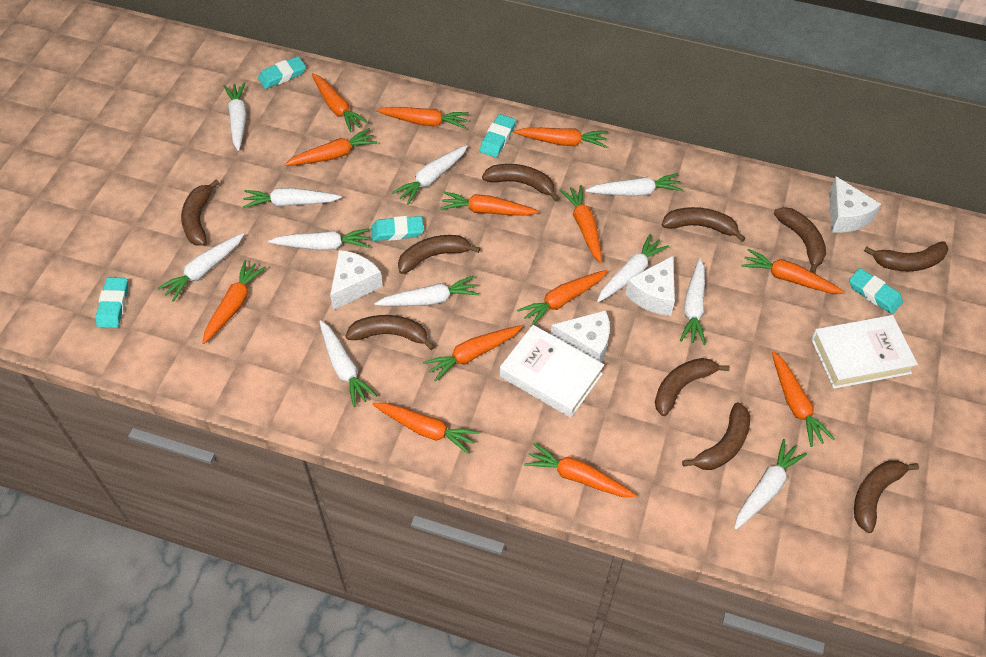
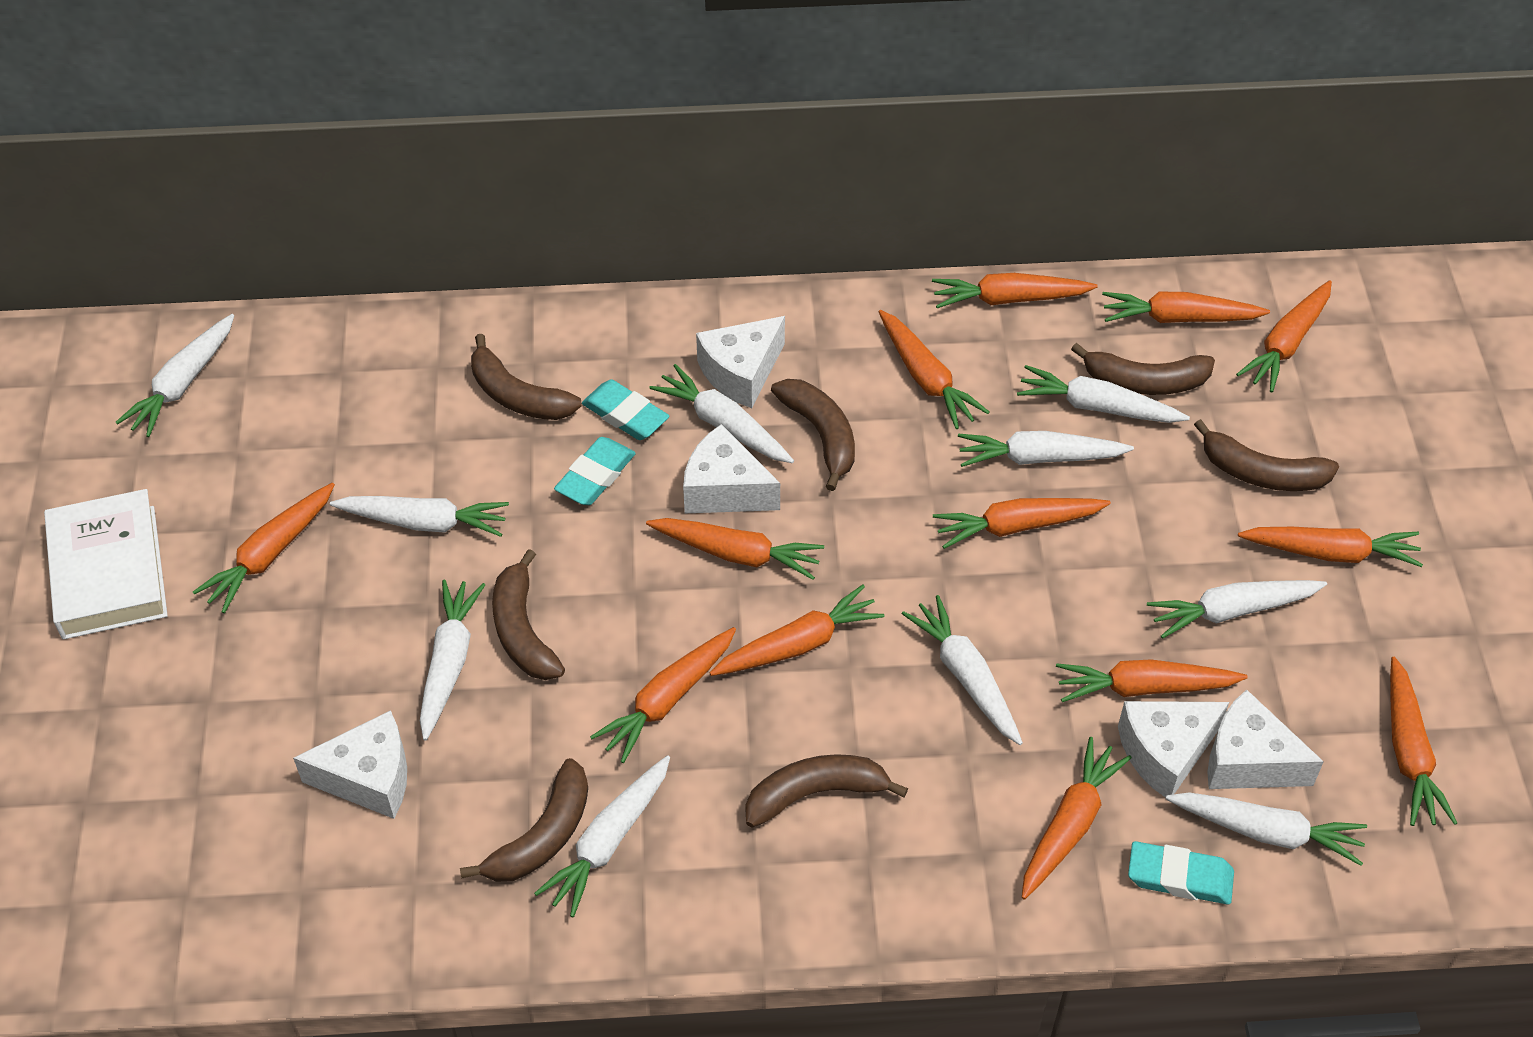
brown banana: 10 -> 7
turquoise eraser: 5 -> 3
white book: 2 -> 1
white carrot: 11 -> 10
white cheese: 4 -> 5

